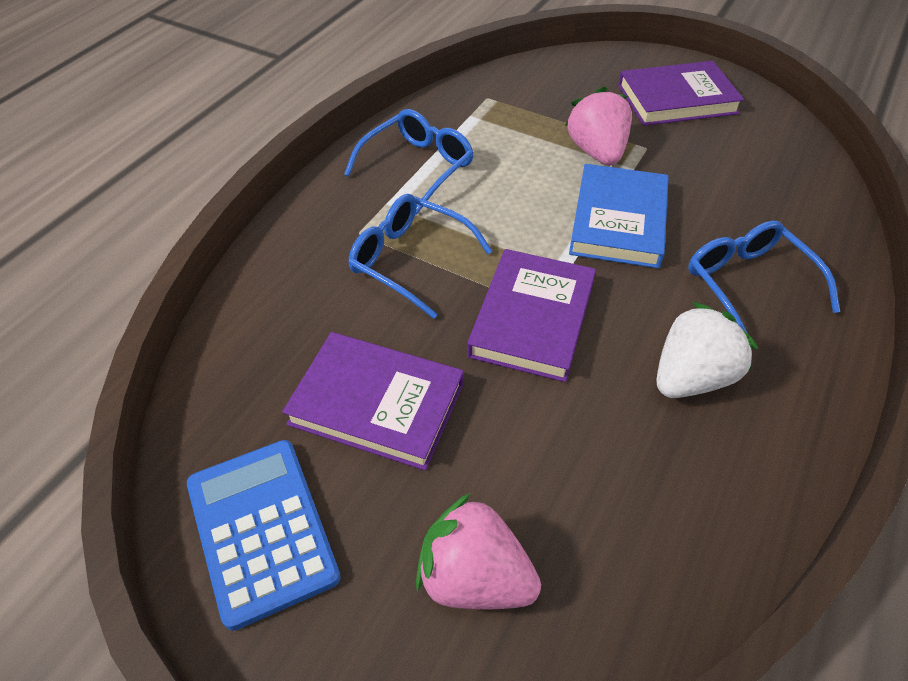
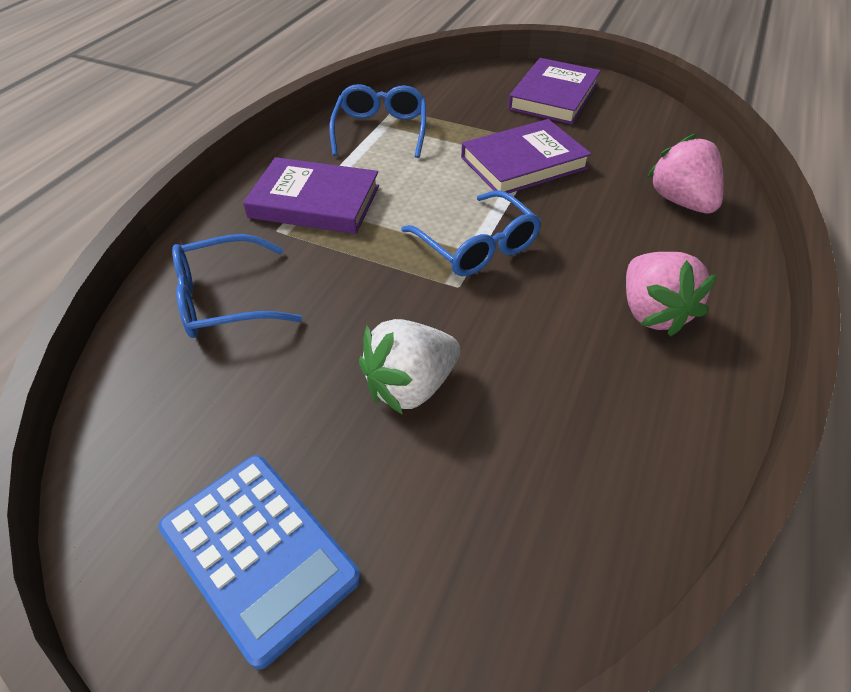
blue book: 1 -> 0

